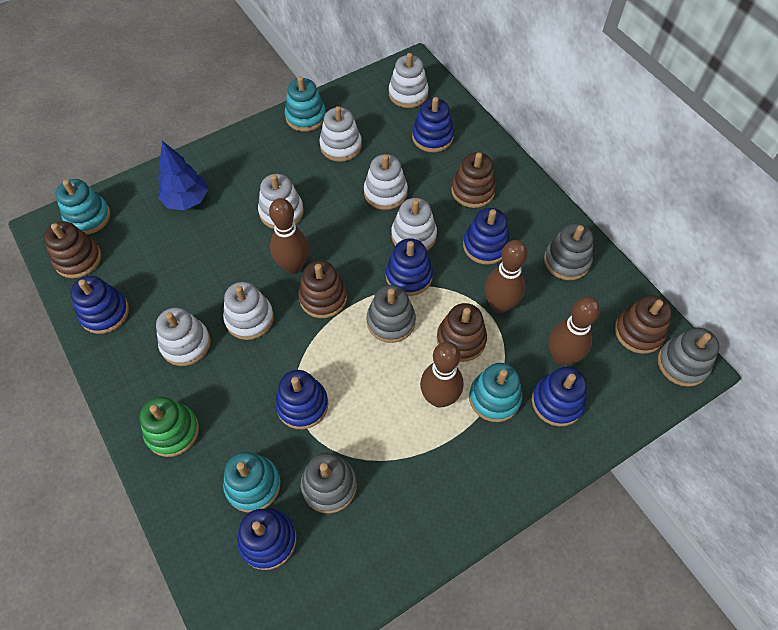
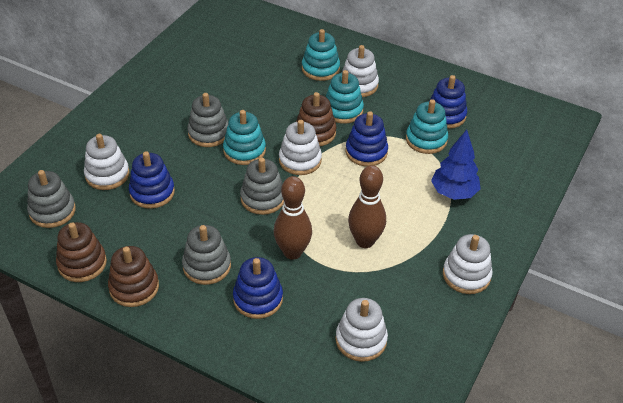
blue stacking toy: 7 -> 4
brown bowling pin: 4 -> 2
brown stacking toy: 5 -> 3
green stacking toy: 1 -> 0
white stacking toy: 7 -> 5

